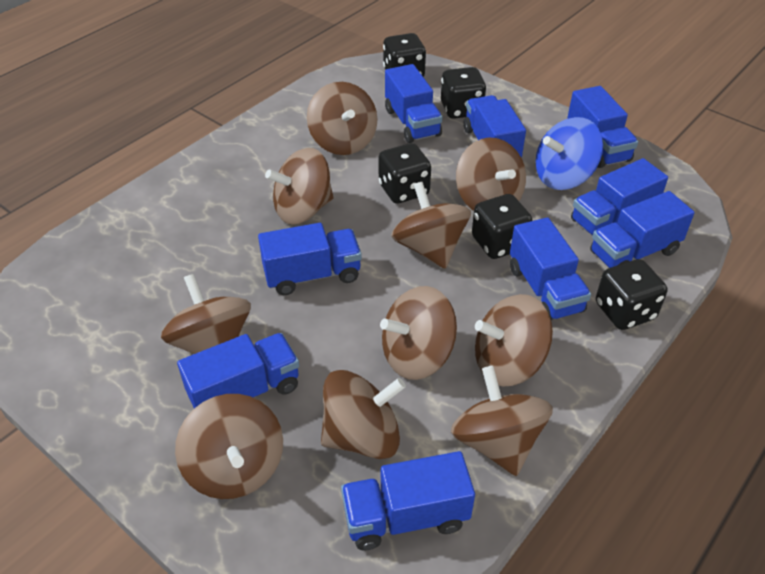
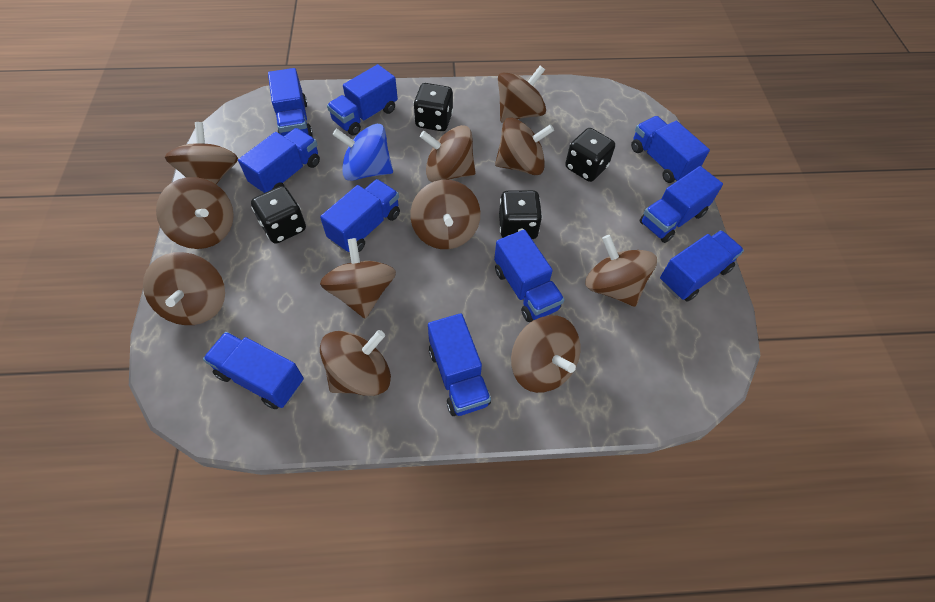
black dice: 5 -> 4
blue truck: 9 -> 10
brown spinning top: 10 -> 11

